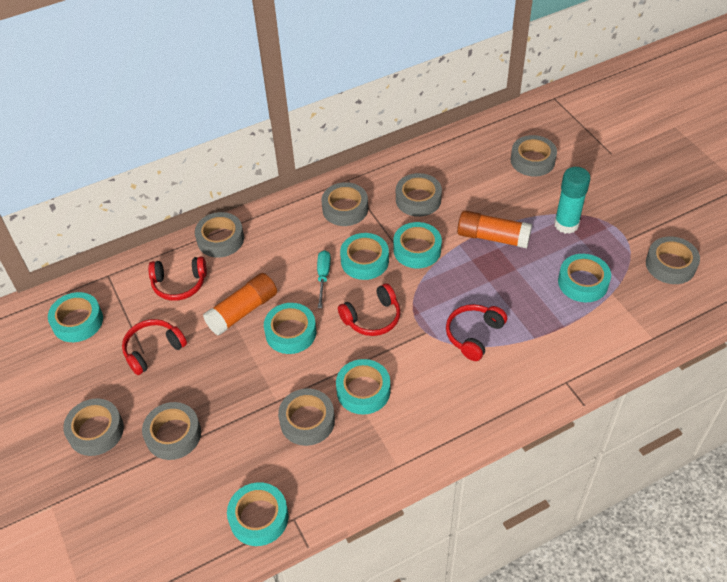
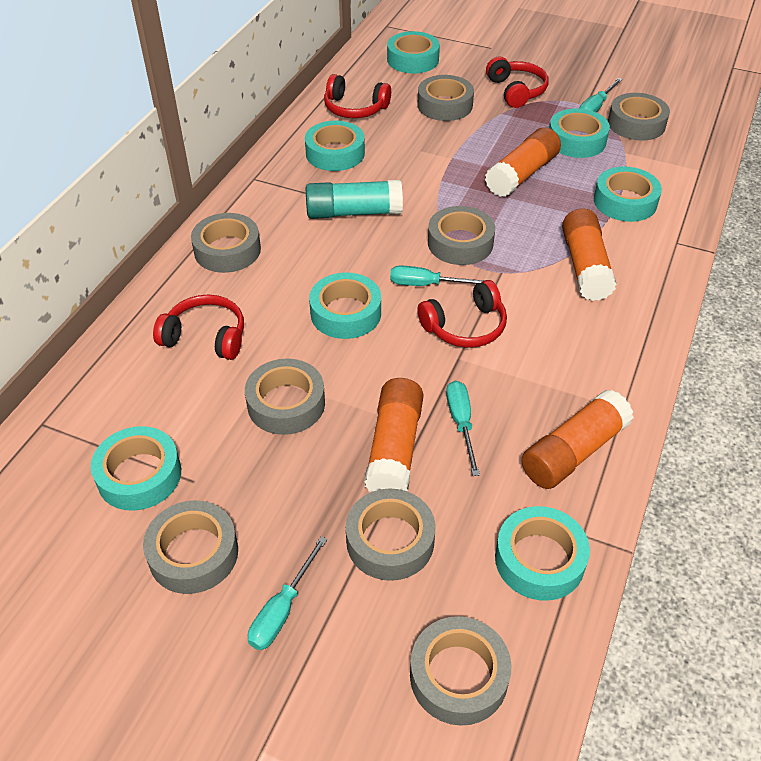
orange glue stick: 2 -> 4
turquoise screwdriver: 1 -> 4

